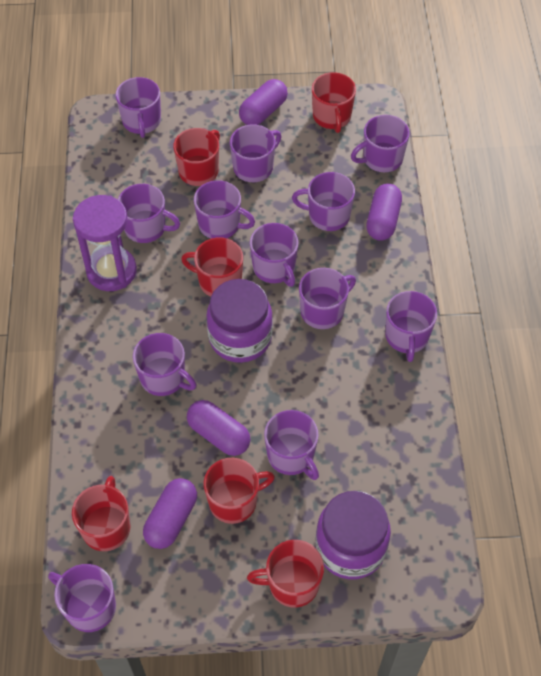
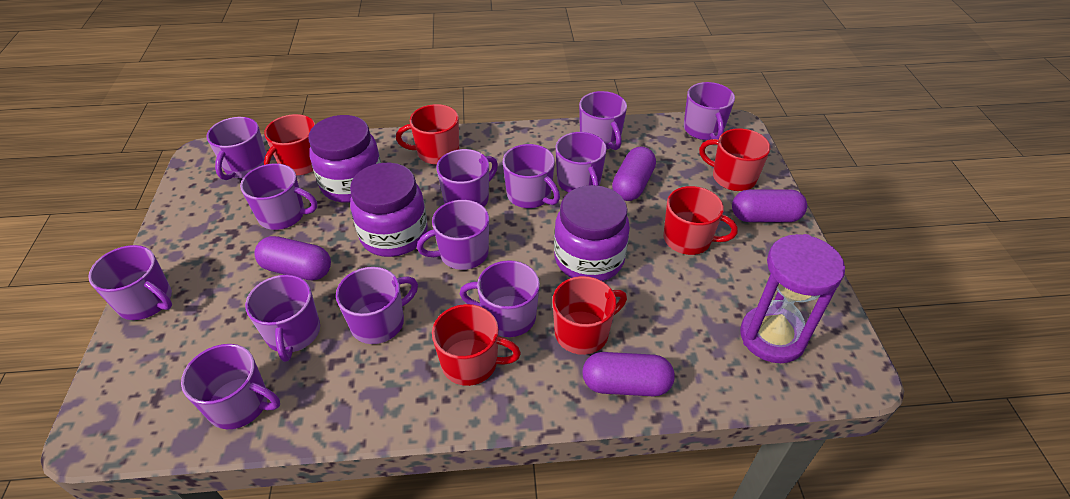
purple jar: 2 -> 3
purple mug: 12 -> 13

